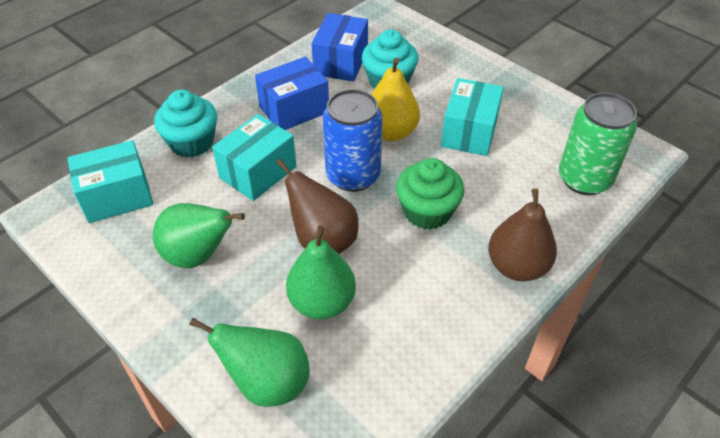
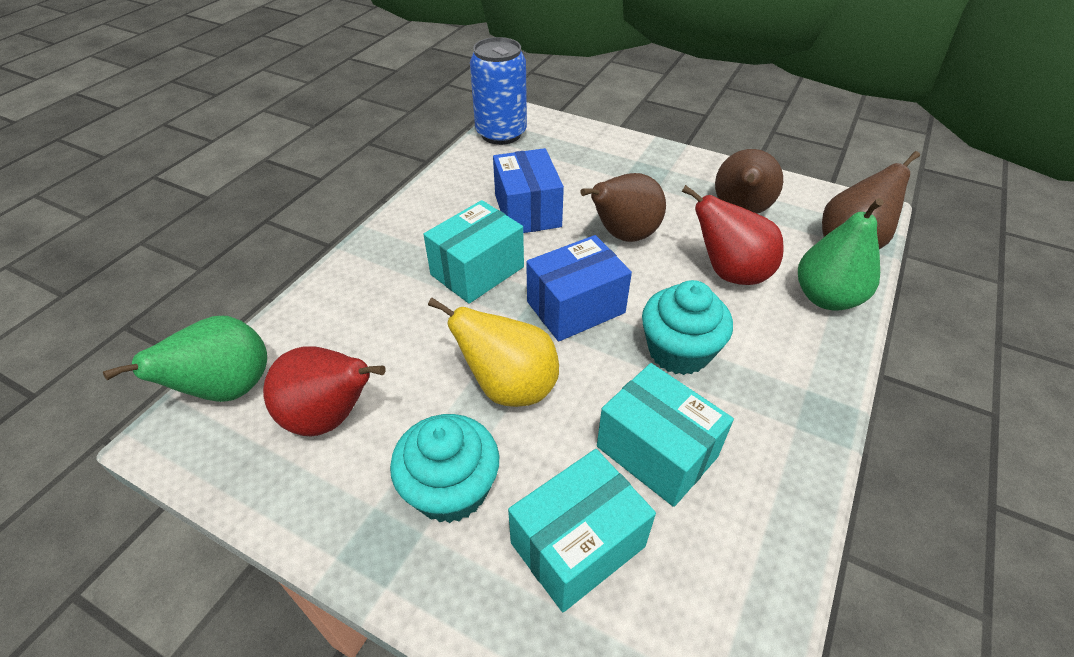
brown pear: 2 -> 3
green can: 1 -> 0
green cupcake: 1 -> 0
green pear: 3 -> 2
red pear: 0 -> 2

